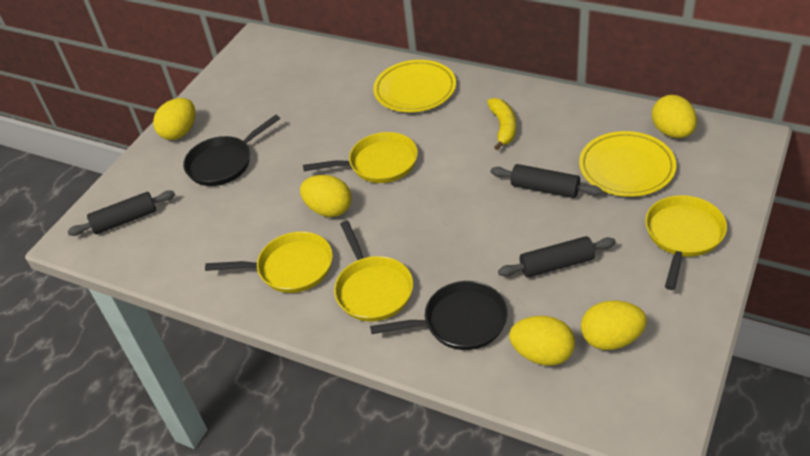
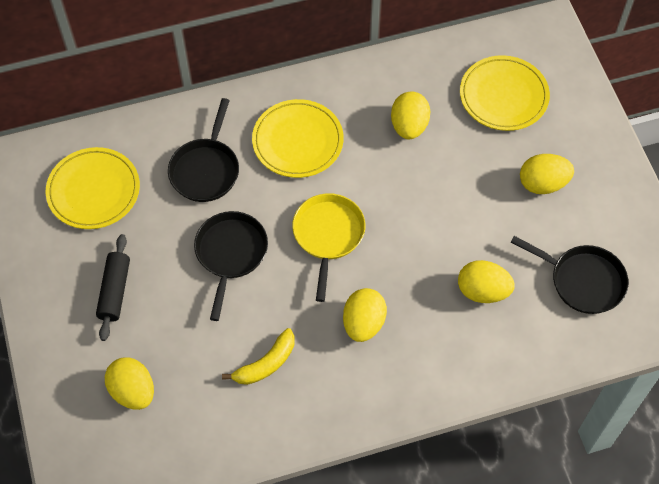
black pan: 2 -> 3
black rolling pin: 3 -> 1
yellow pan: 4 -> 1
yellow plate: 2 -> 3

